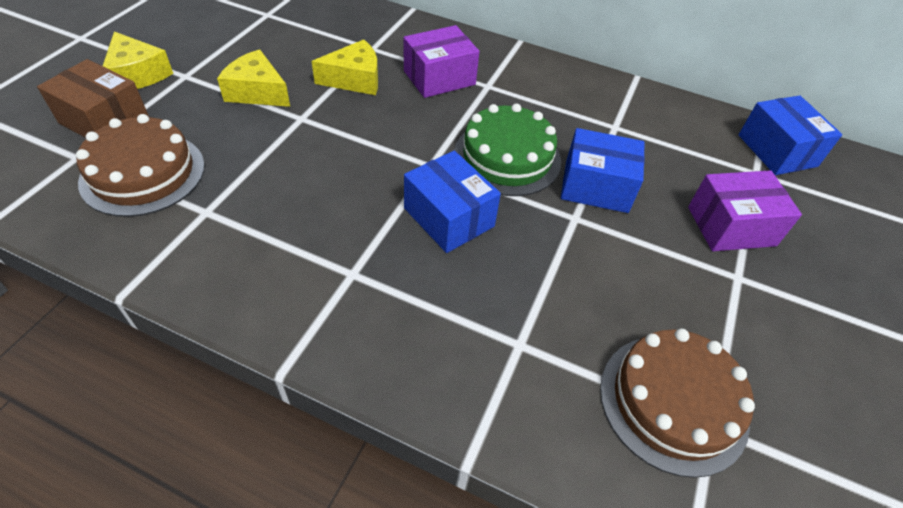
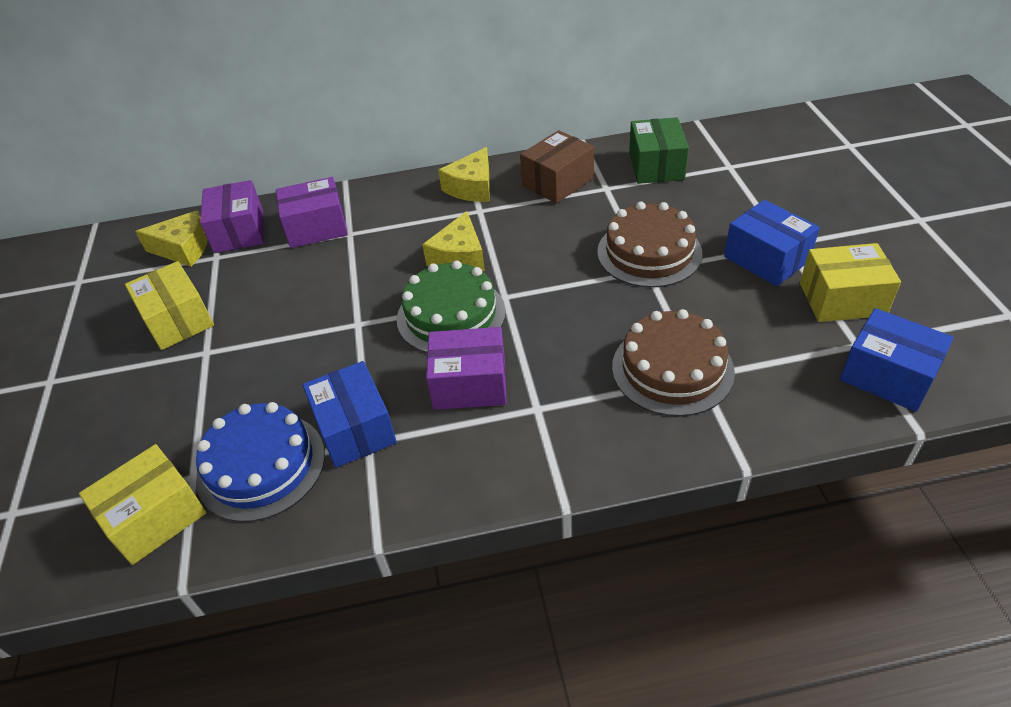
blue cake: 0 -> 1
green box: 0 -> 1
purple box: 2 -> 3
yellow box: 0 -> 3

